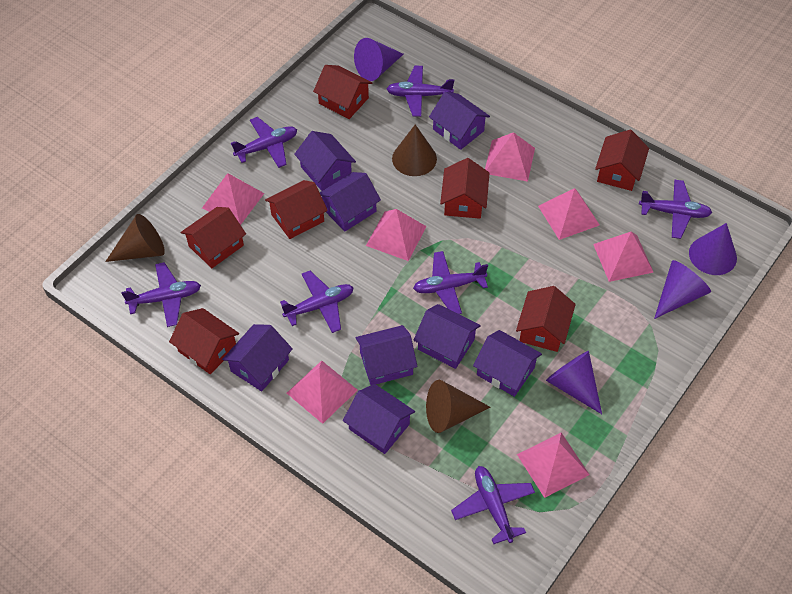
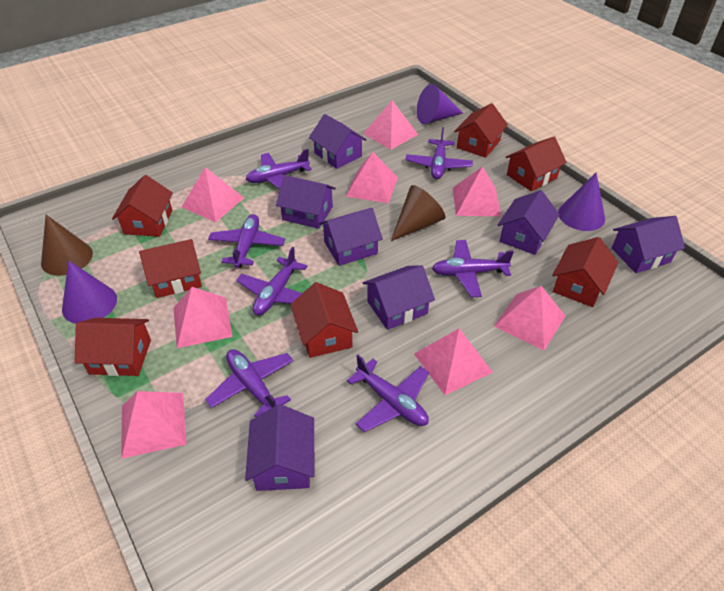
brown cone: 3 -> 2
pink pyramid: 7 -> 8
purple cone: 4 -> 3
purple house: 8 -> 7

